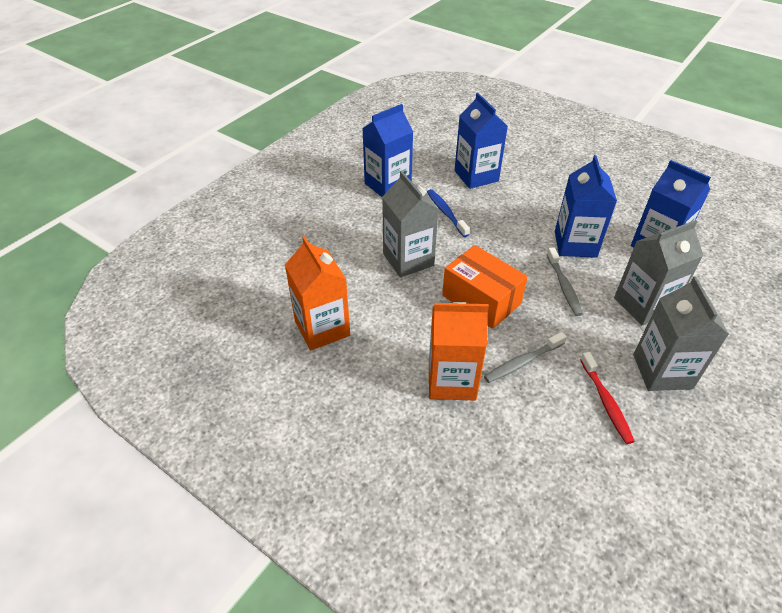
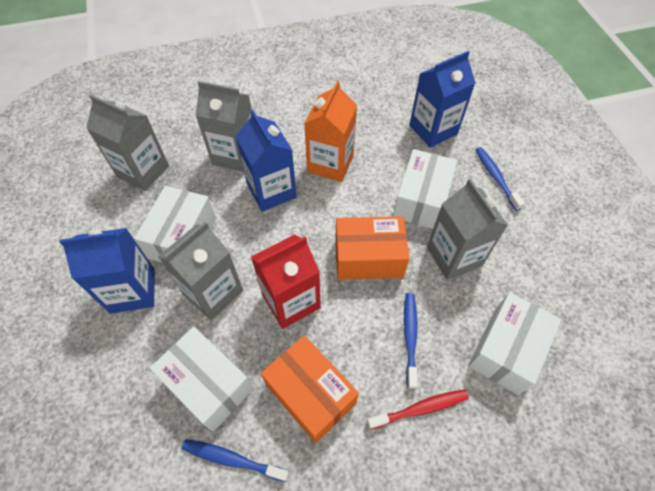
blue carton: 4 -> 3
blue toothbrush: 1 -> 3
grey carton: 3 -> 4
grey toothbrush: 2 -> 0
orange box: 1 -> 2
orange carton: 2 -> 1
red carton: 0 -> 1
white box: 0 -> 4

